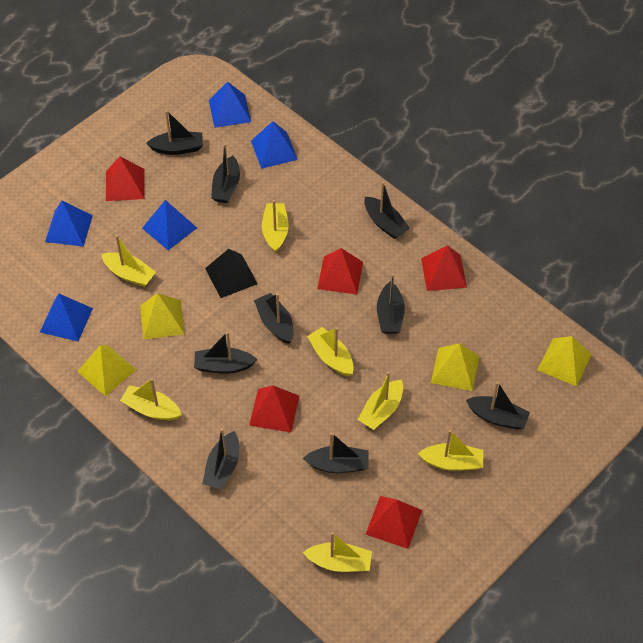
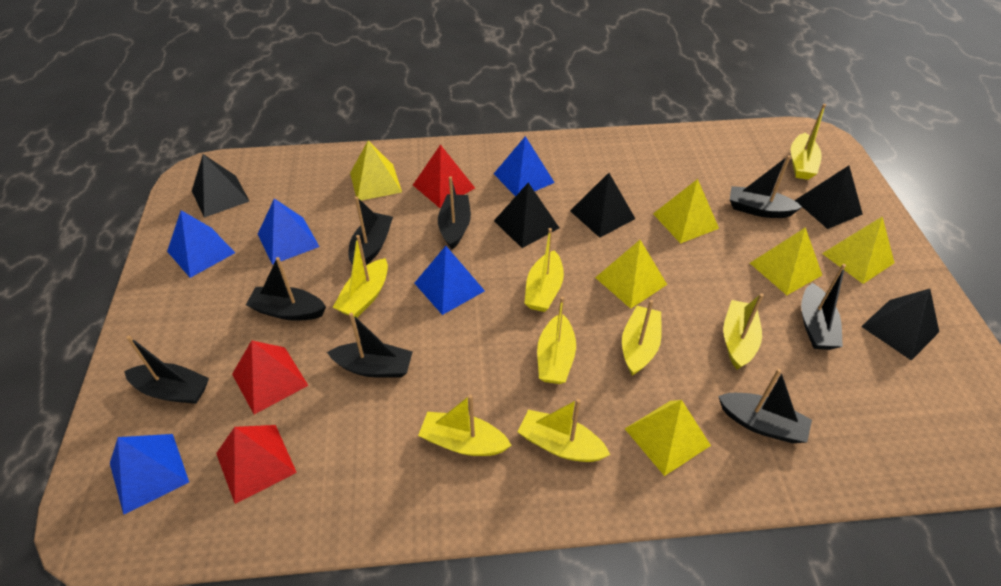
black boat: 9 -> 8
black pyramid: 1 -> 5
red pyramid: 5 -> 3
yellow boat: 7 -> 8
yellow pyramid: 4 -> 6

